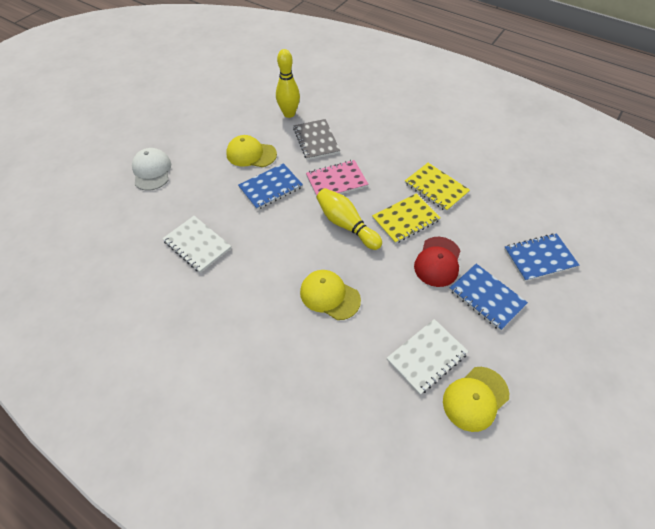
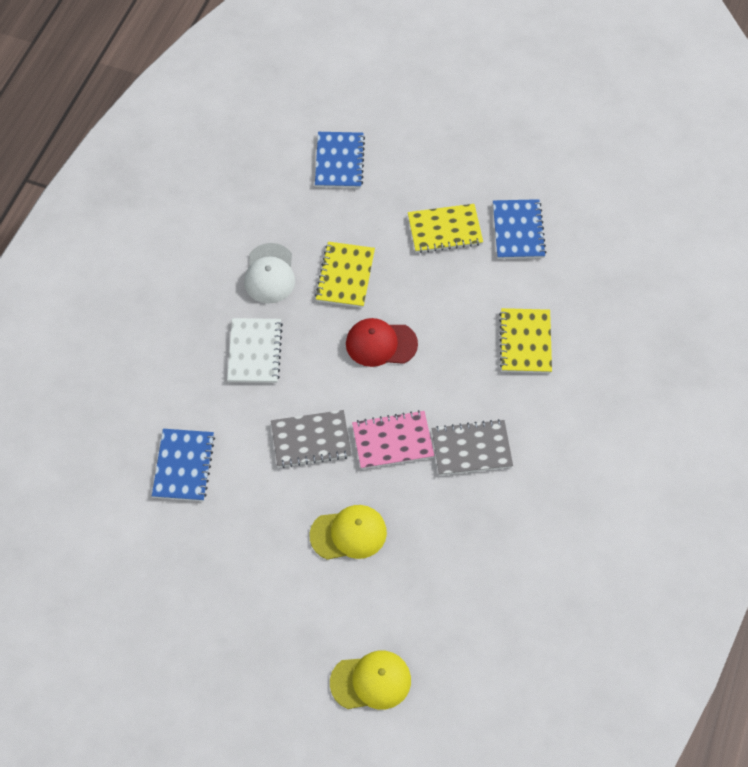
grey notebook: 1 -> 2
white notebook: 2 -> 1
yellow bowling pin: 2 -> 0
yellow cap: 3 -> 2
yellow notebook: 2 -> 3

